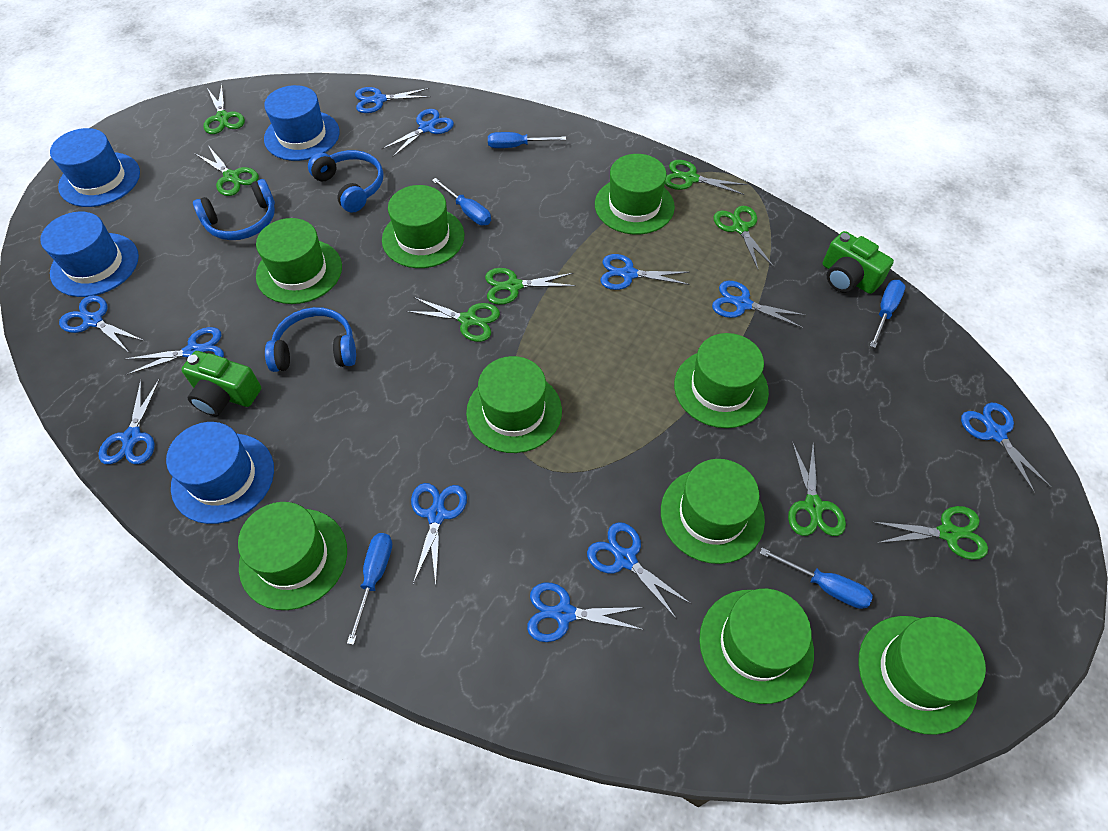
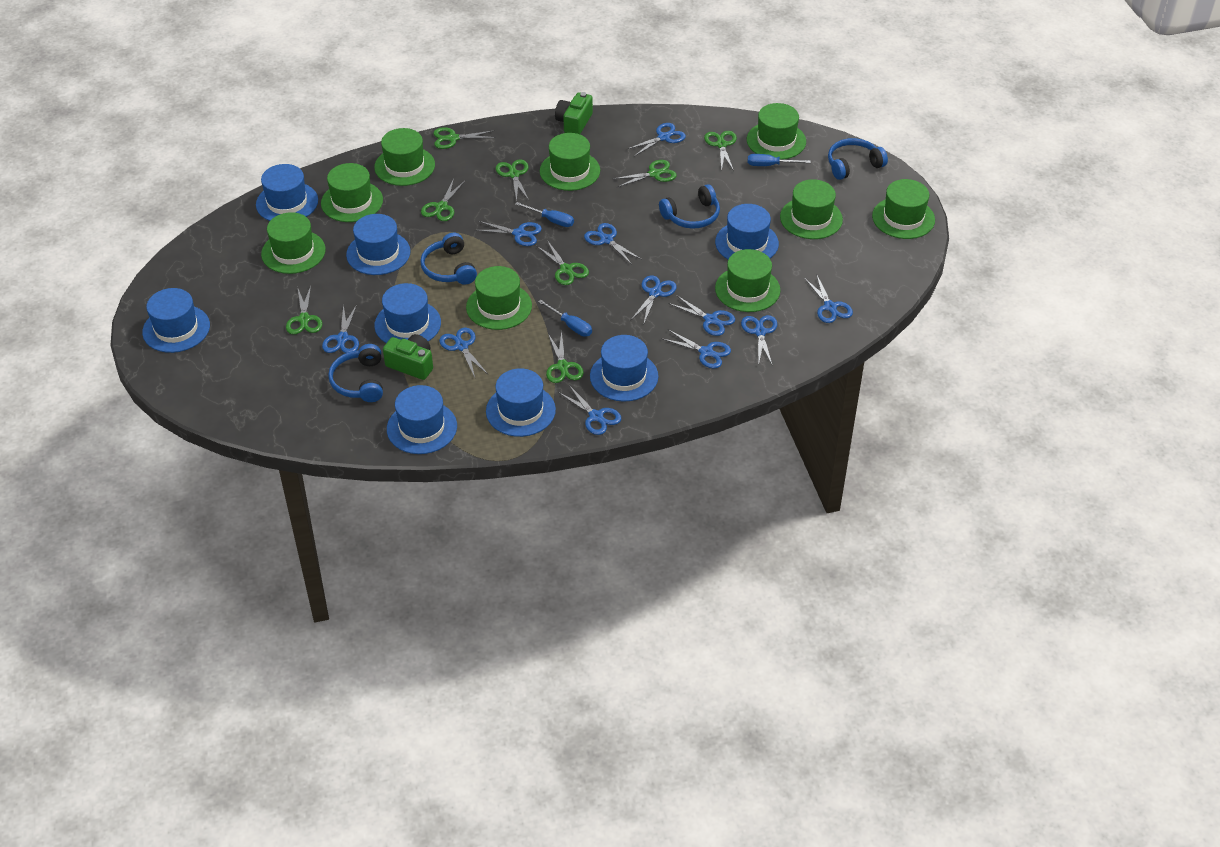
blue hat: 4 -> 8
blue headphones: 3 -> 4
blue screwdriver: 5 -> 3

